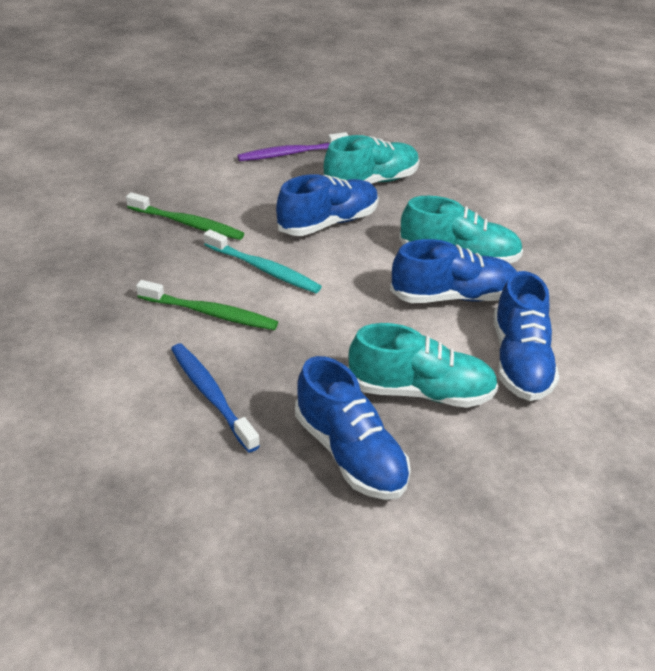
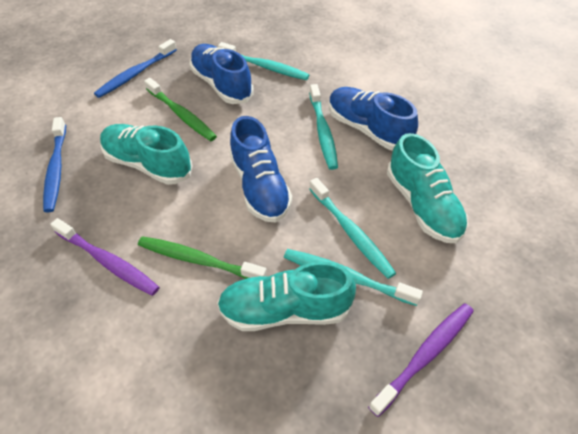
blue shoe: 4 -> 3
blue toothbrush: 1 -> 2
purple toothbrush: 1 -> 2
turquoise toothbrush: 1 -> 4

